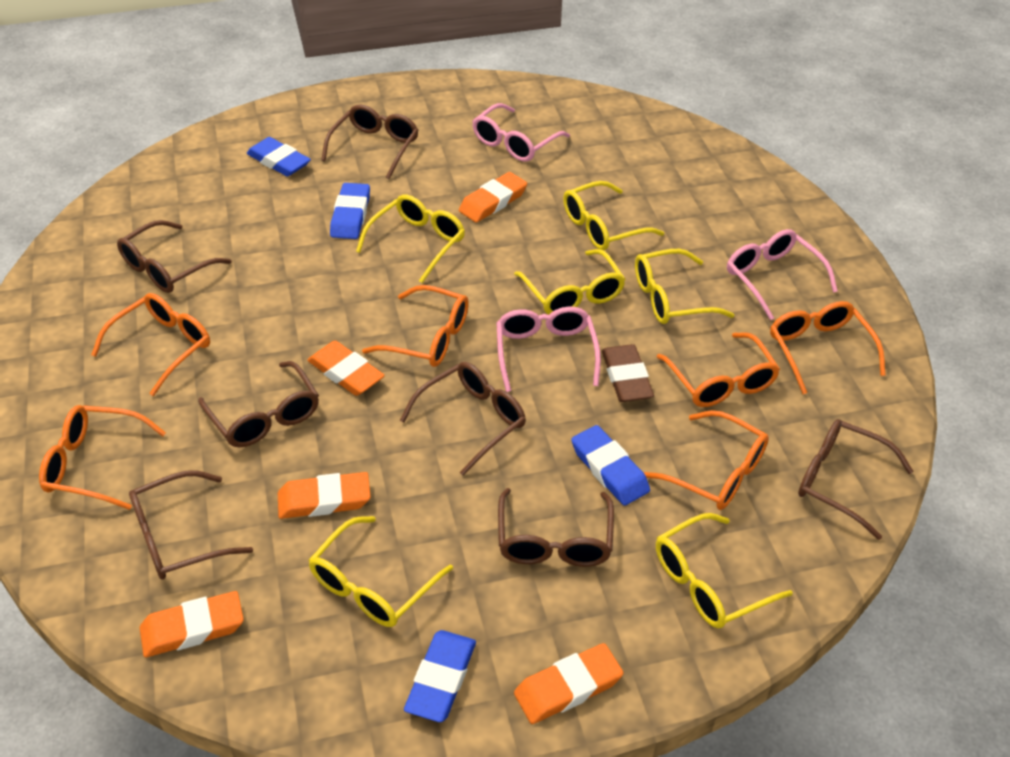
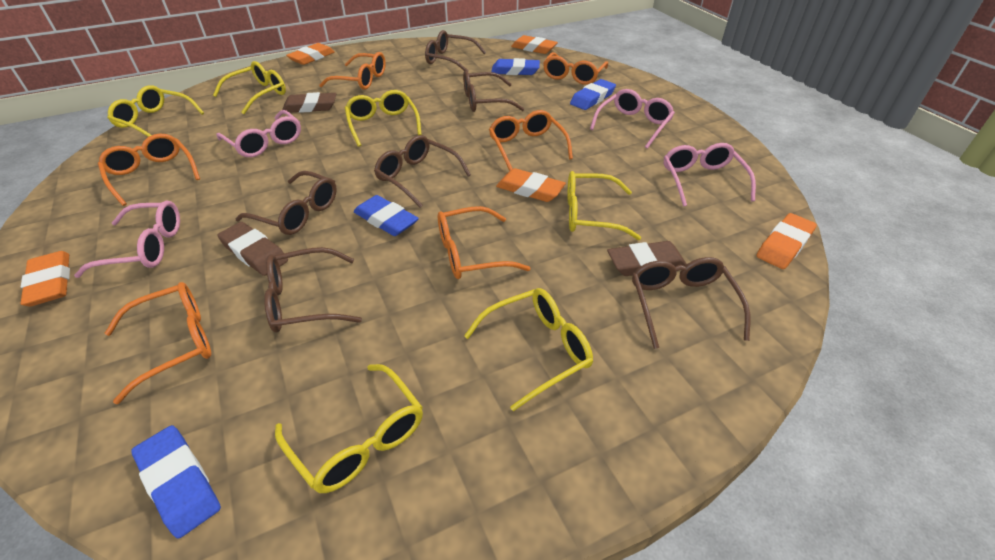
brown eraser: 1 -> 3
brown glasses: 7 -> 6
pink glasses: 3 -> 4

